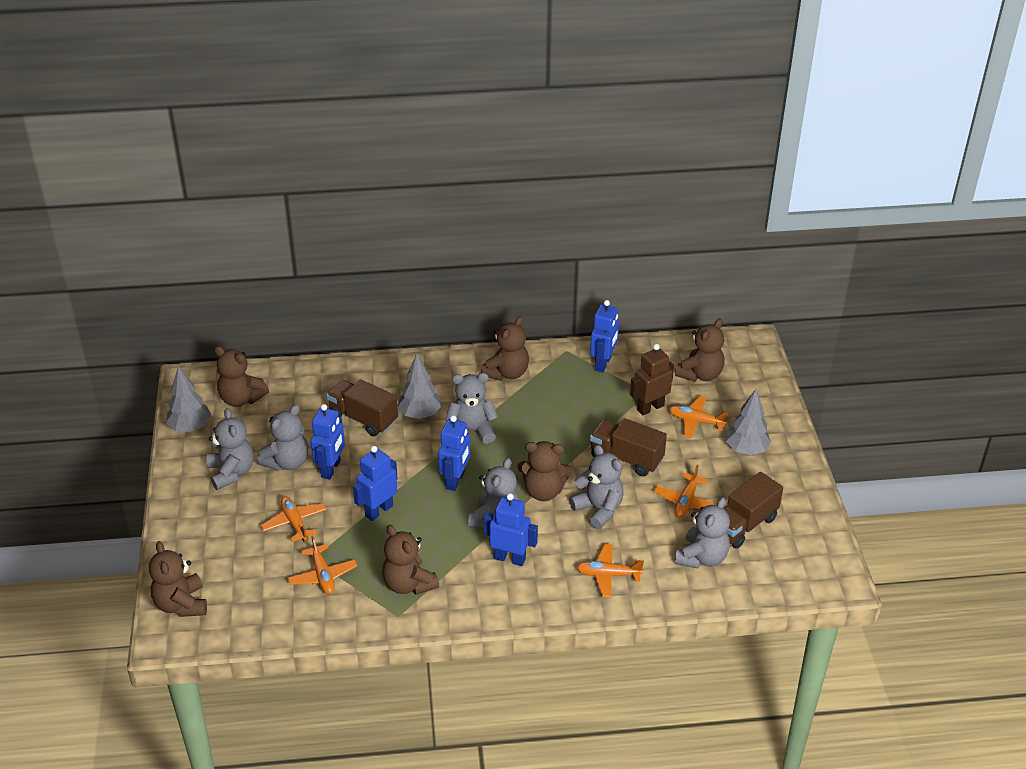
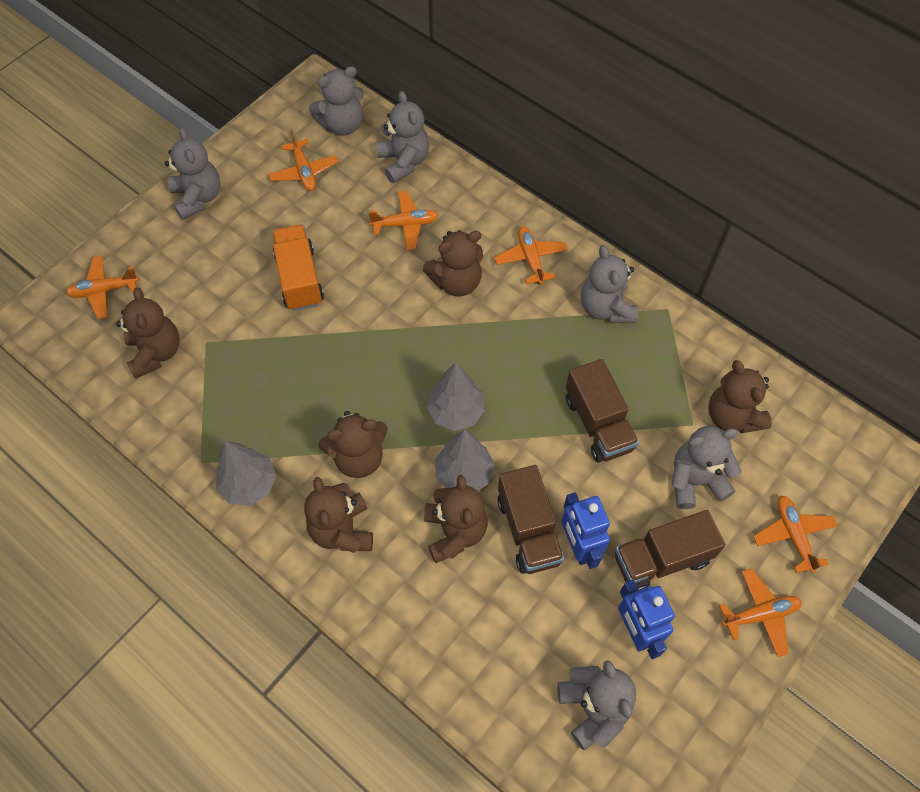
blue robot: 5 -> 2
brown robot: 1 -> 0
orange plane: 5 -> 6
orange truck: 0 -> 1

